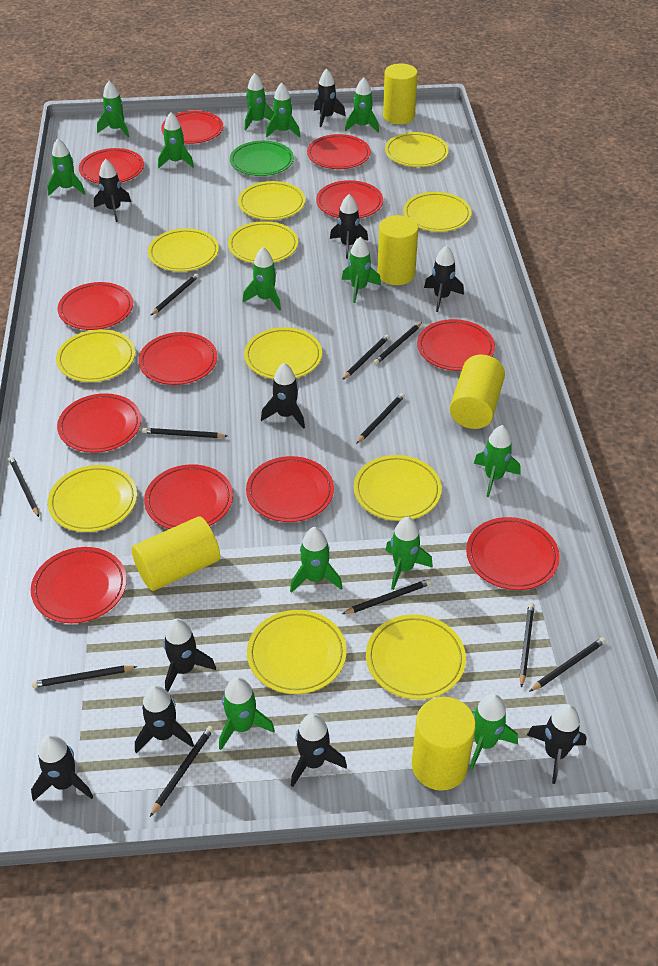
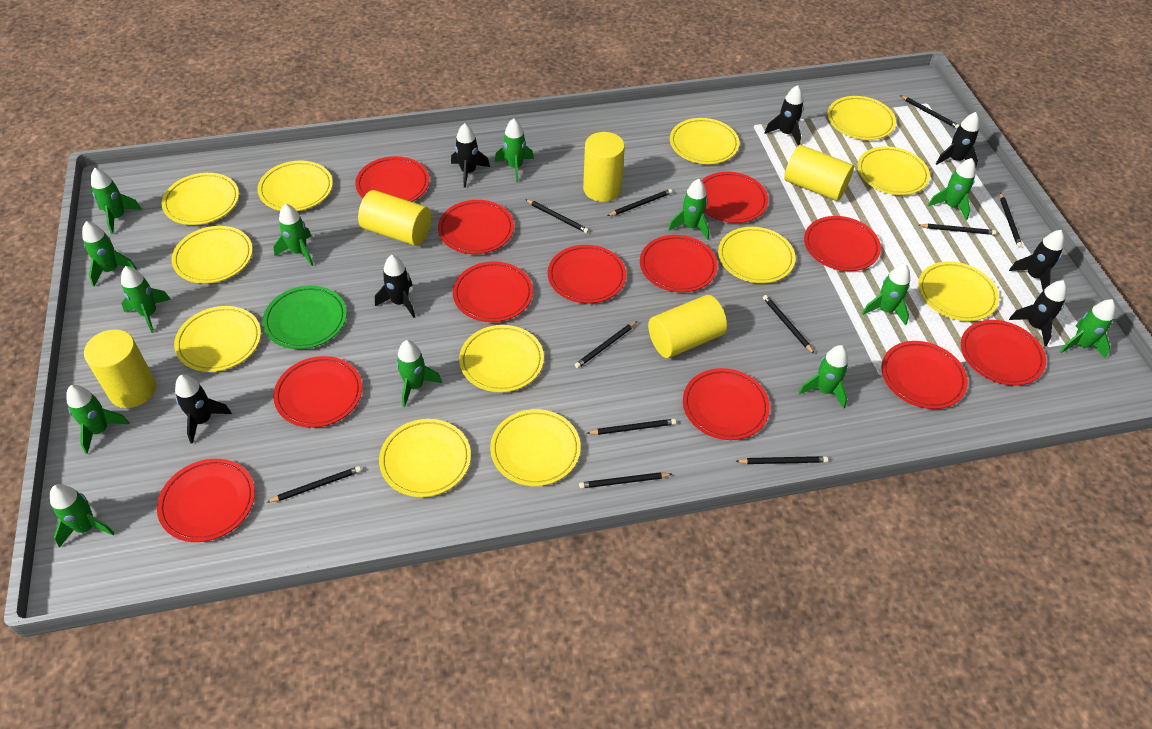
black rocket: 10 -> 7
yellow plate: 11 -> 12

